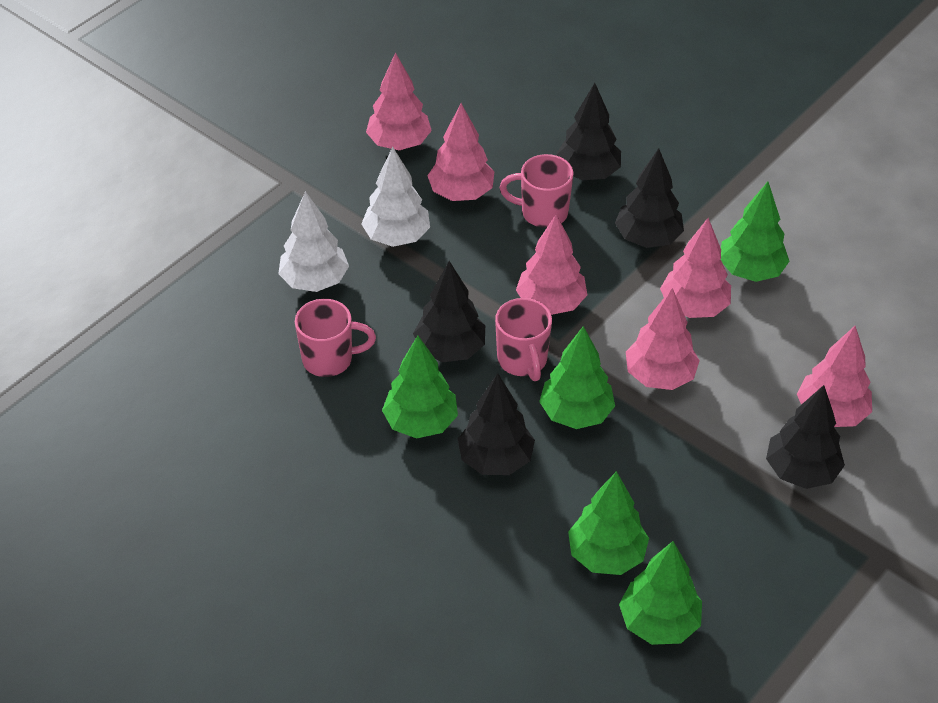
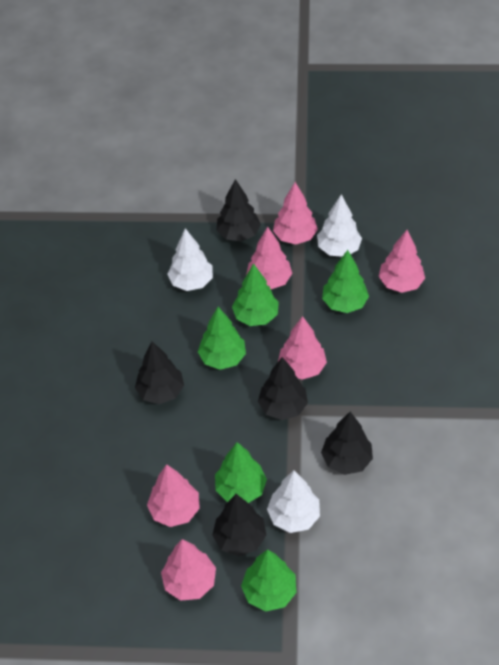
pink mug: 3 -> 0
white tree: 2 -> 3

